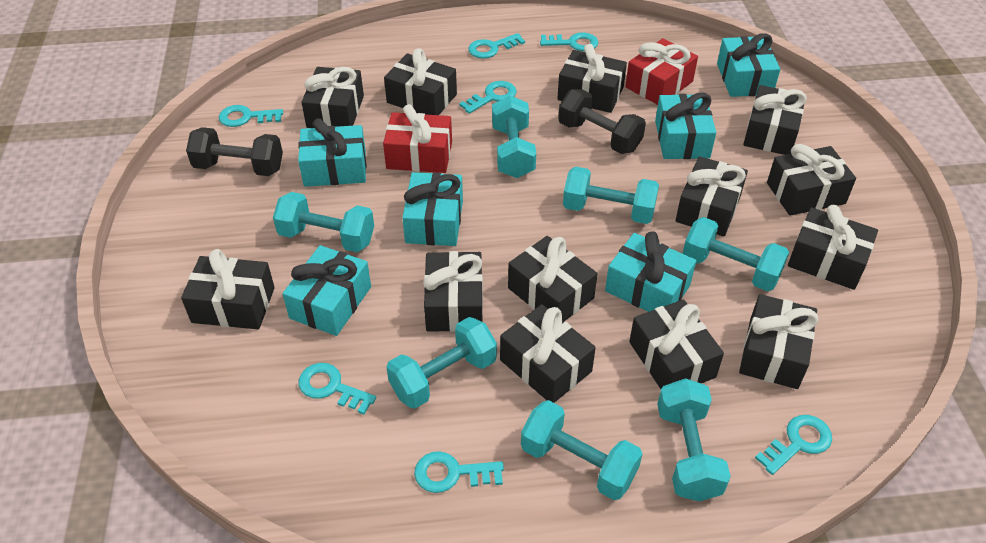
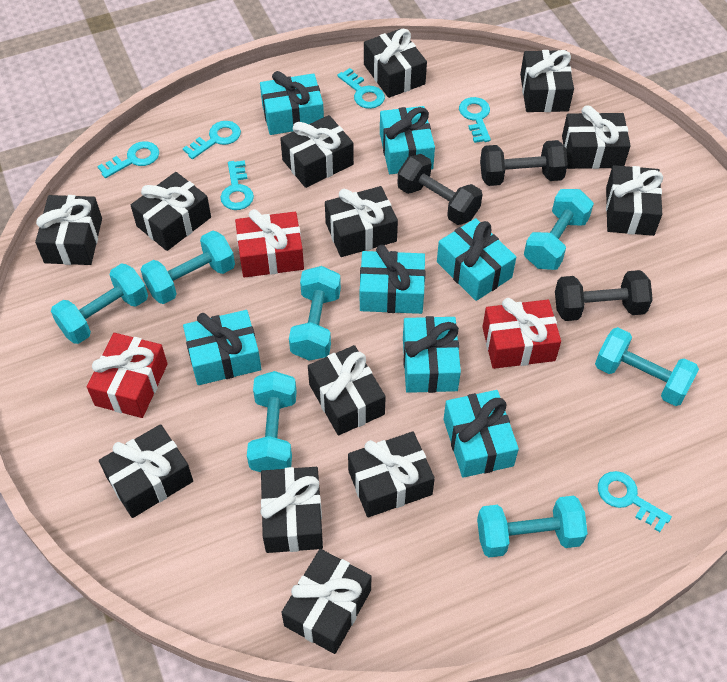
black dumbbell: 2 -> 3
red gift: 2 -> 3
turquoise gift: 6 -> 7
turquoise key: 7 -> 6

